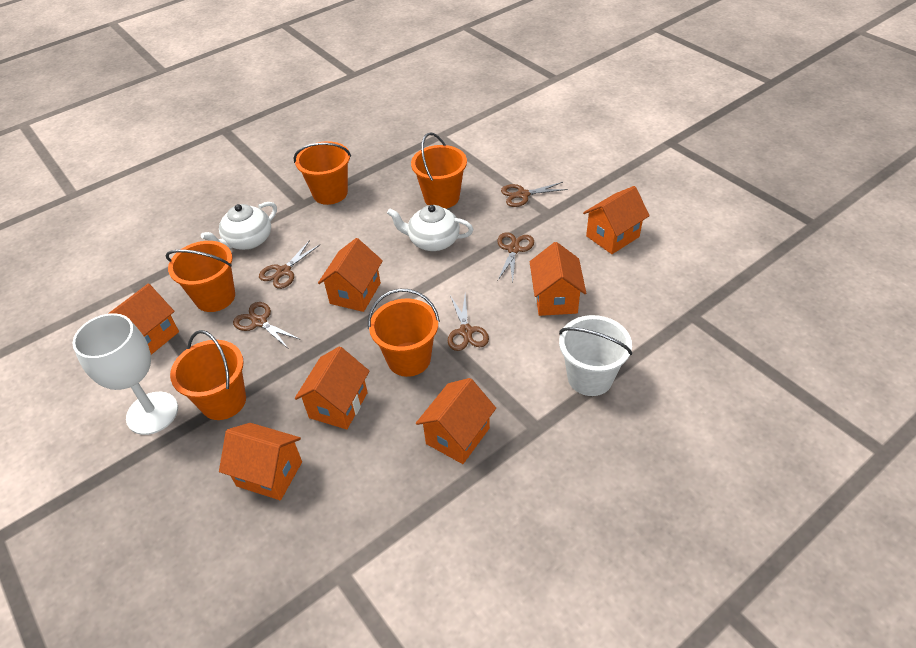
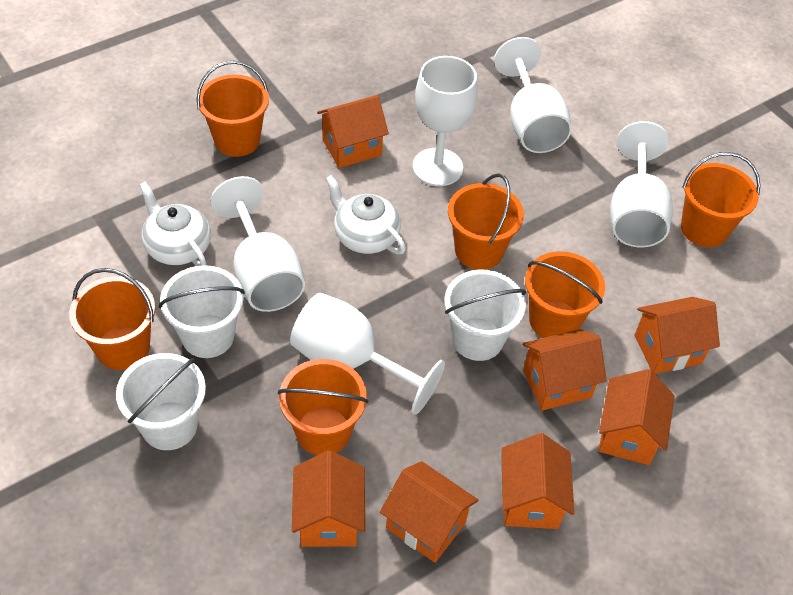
brown scissors: 5 -> 0
orange bucket: 5 -> 6
white bucket: 1 -> 3
white goblet: 1 -> 5

